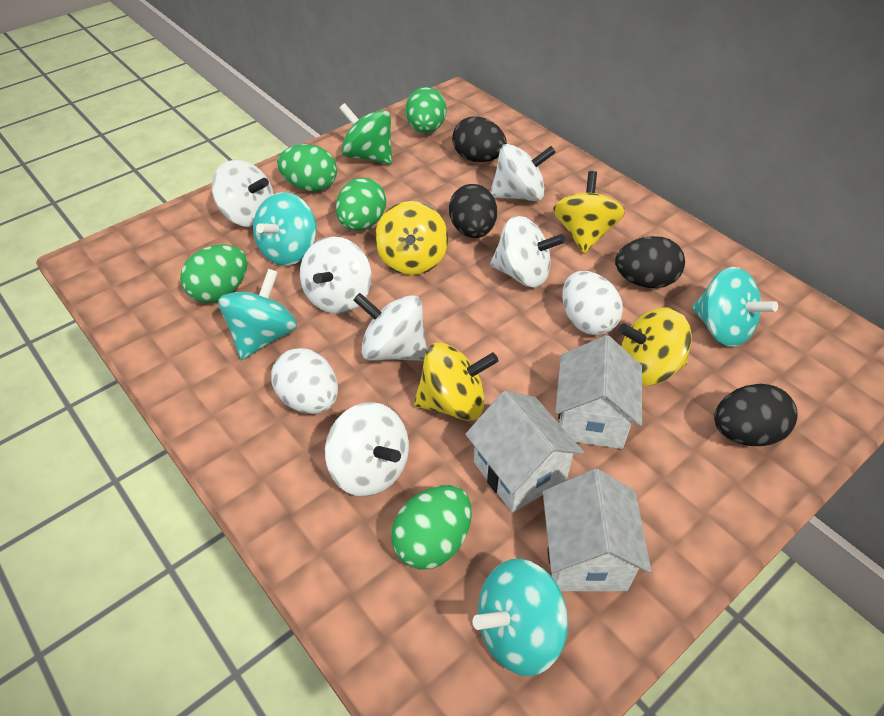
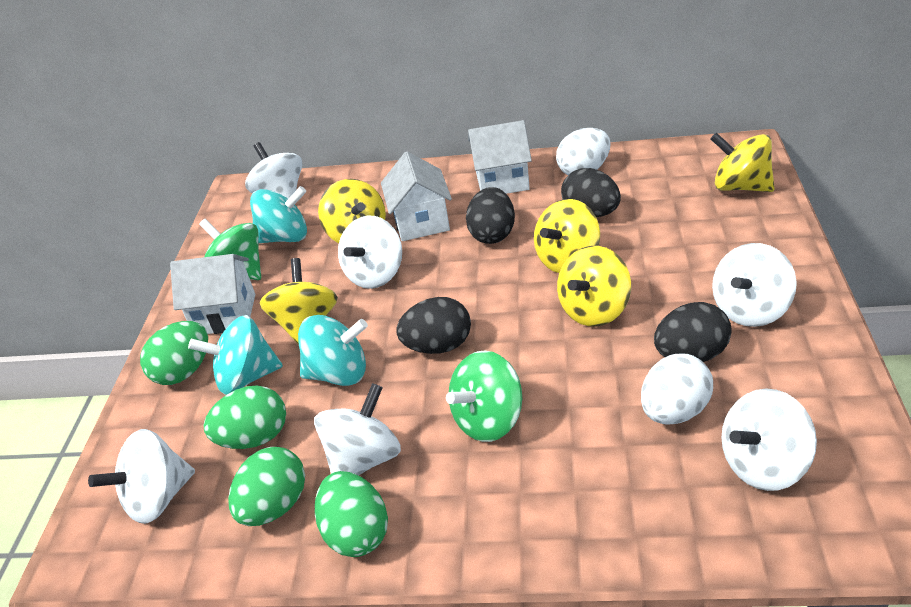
green egg: 5 -> 4
green spinning top: 1 -> 2
turquoise spinning top: 4 -> 3
yellow spinning top: 4 -> 5

